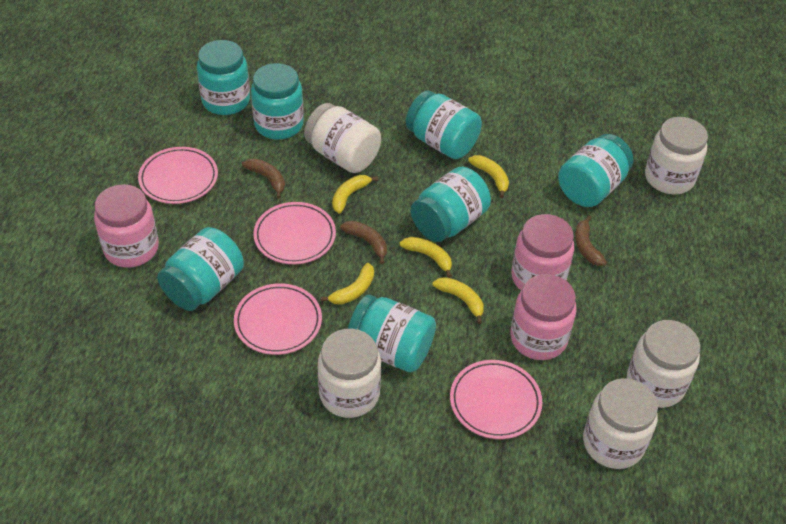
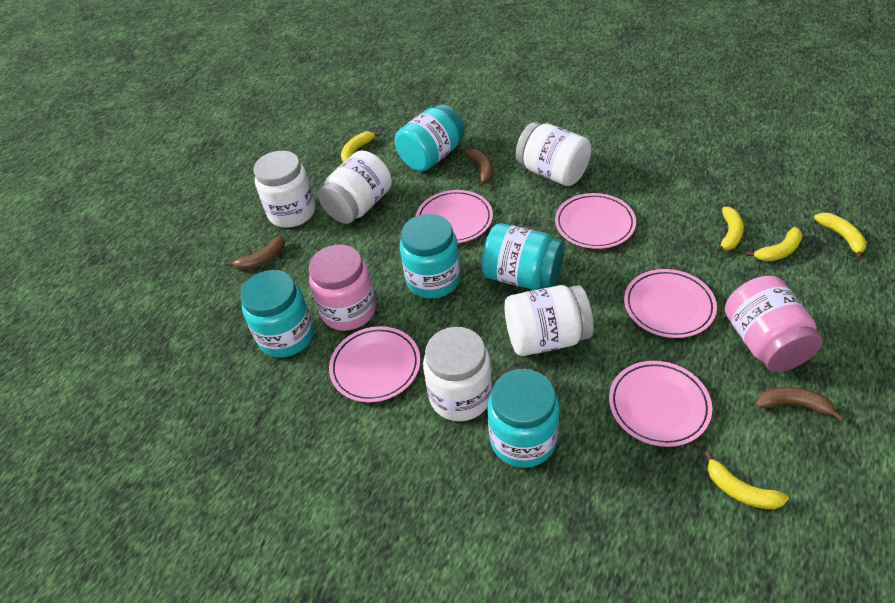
pink jar: 3 -> 2
pink plate: 4 -> 5
turquoise jar: 7 -> 5

